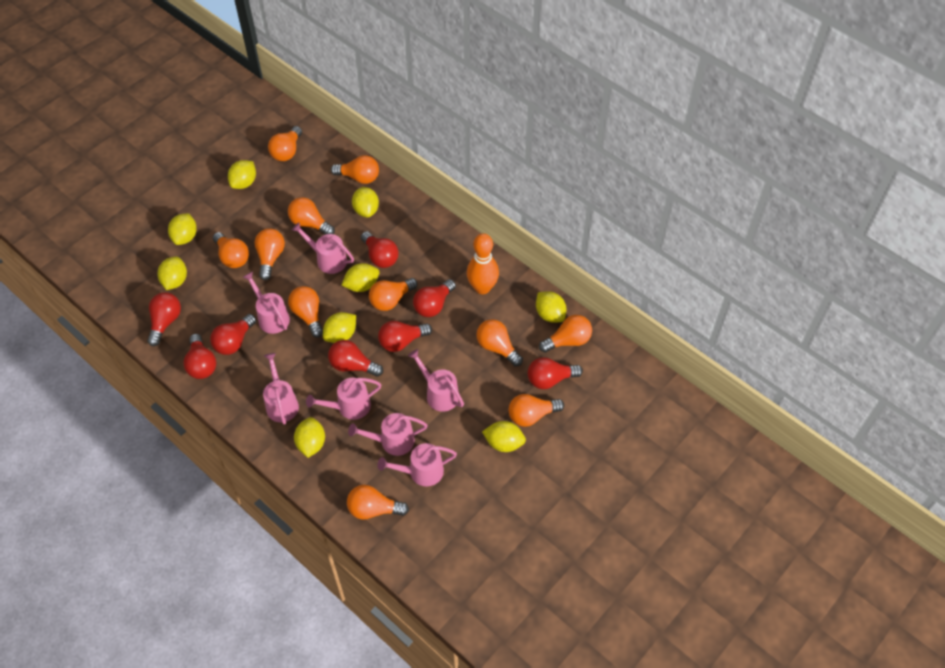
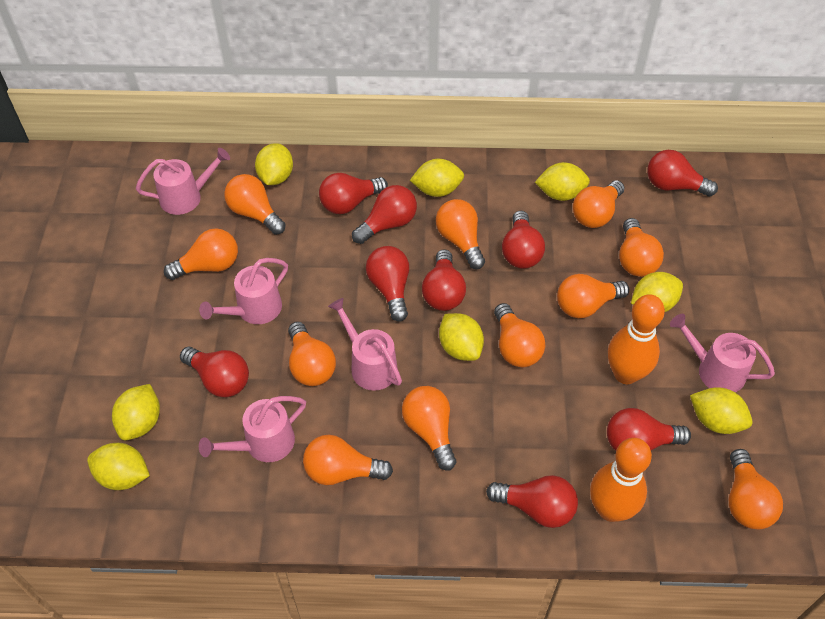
orange bowling pin: 1 -> 2
pink watering can: 7 -> 5
red light bulb: 8 -> 9
yellow lemon: 9 -> 8

